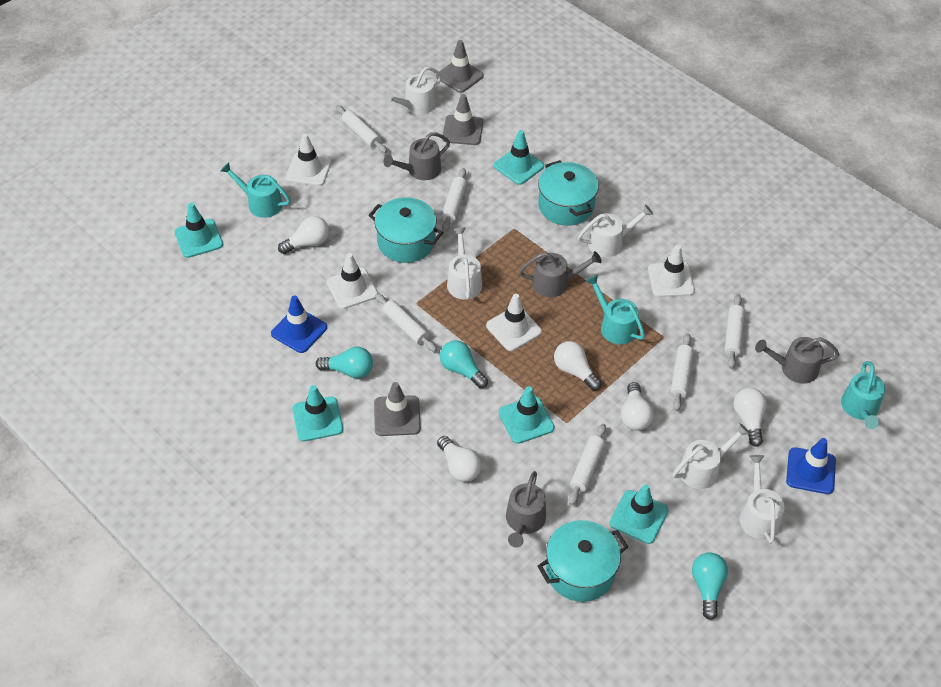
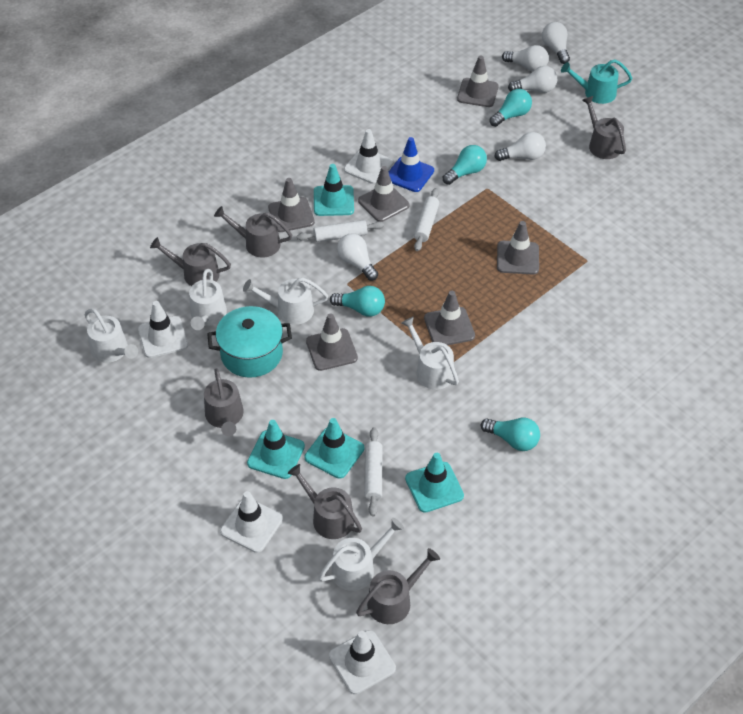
blue traffic cone: 2 -> 1
grey traffic cone: 3 -> 6
grey watering can: 4 -> 6
turquoise light bulb: 3 -> 4
turquoise pot: 3 -> 1
turquoise traffic cone: 5 -> 4
turquoise watering can: 3 -> 1
white rolling pin: 6 -> 3

